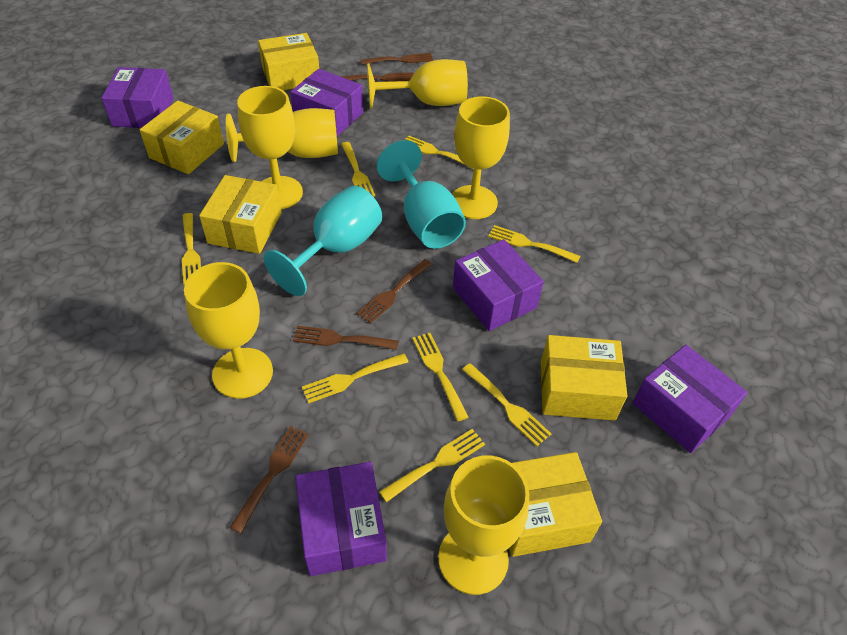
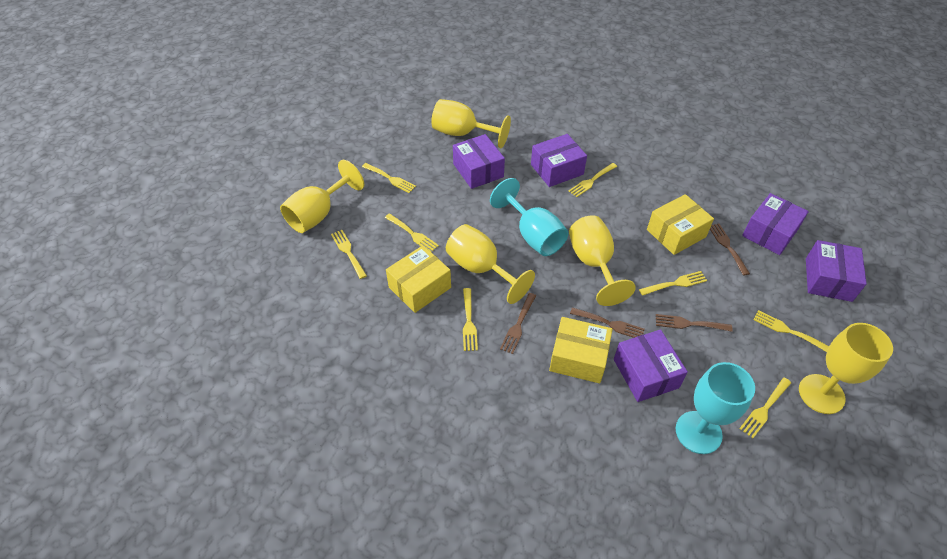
brown fork: 5 -> 4
yellow box: 5 -> 3
yellow goblet: 6 -> 5

